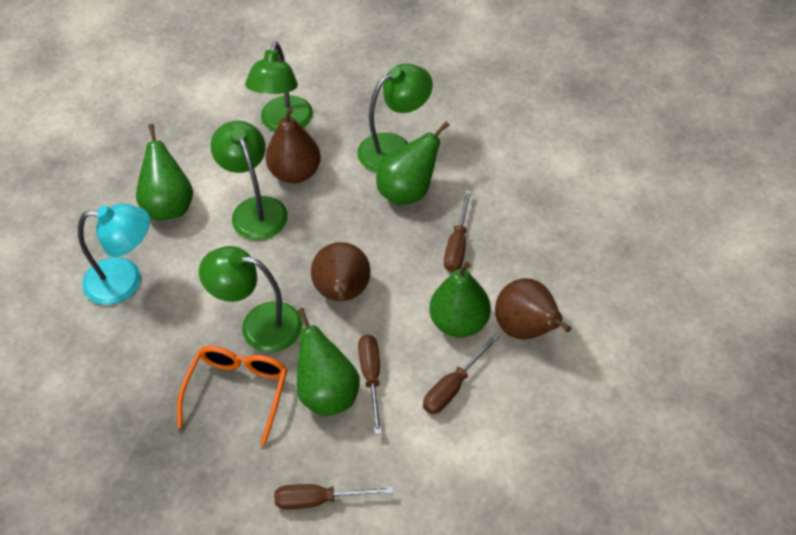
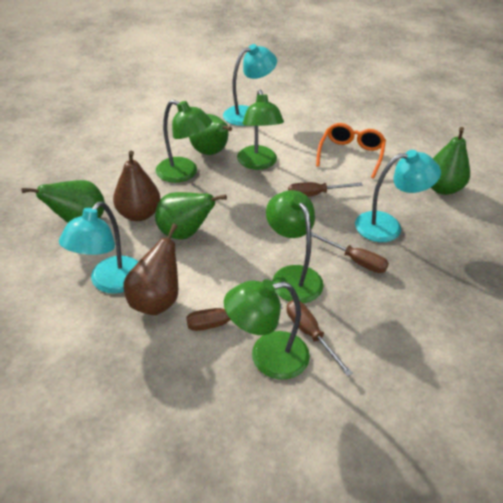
brown pear: 3 -> 2
turquoise lamp: 1 -> 3

